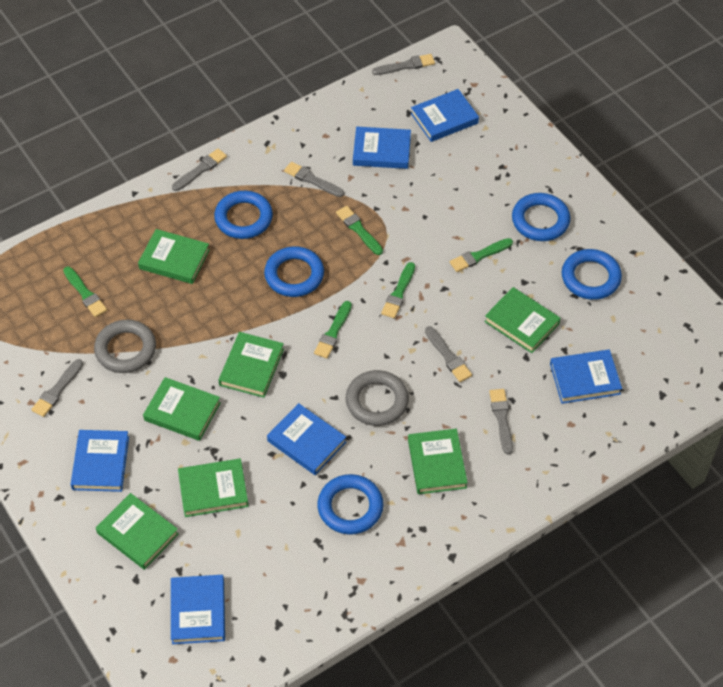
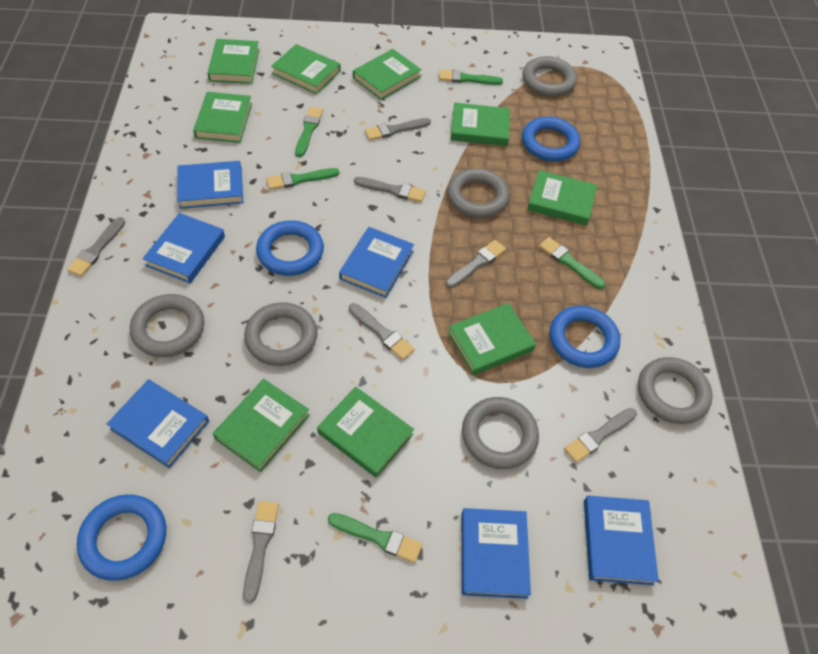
blue ring: 5 -> 4
green book: 7 -> 9
grey brush: 6 -> 7
grey ring: 2 -> 6

